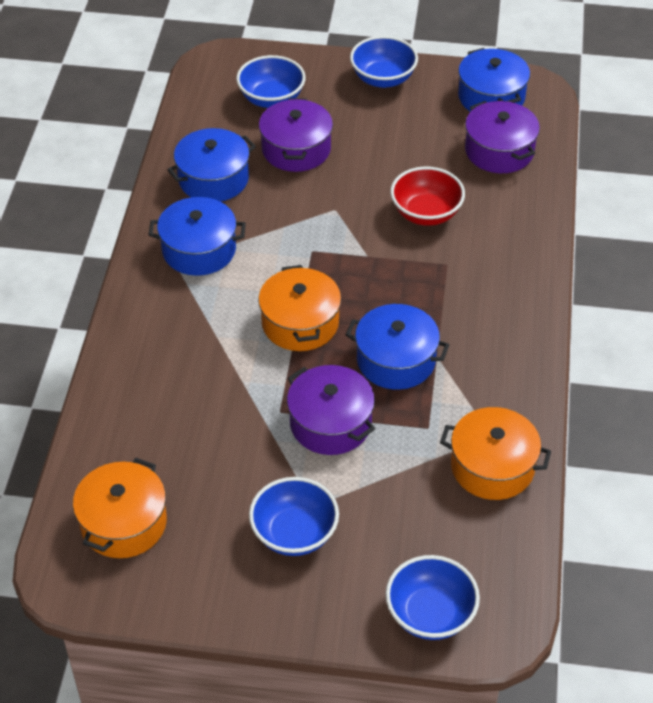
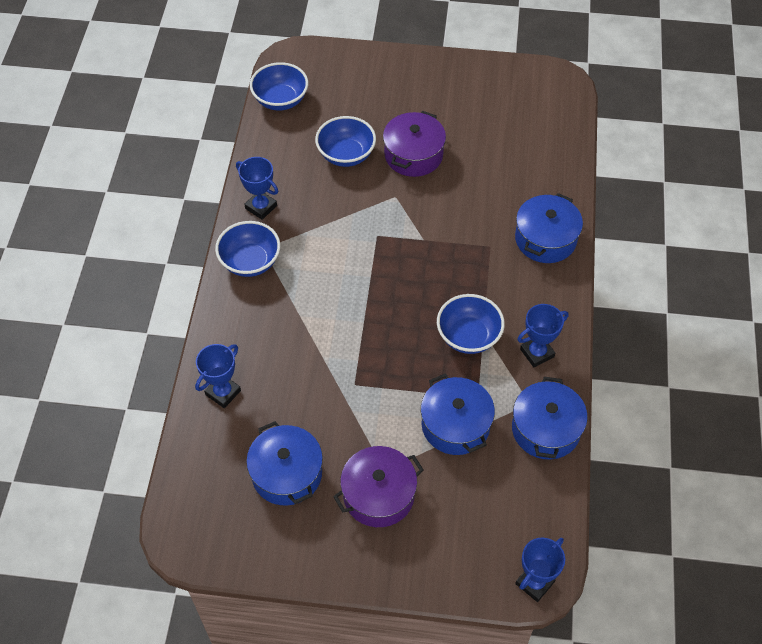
blue trophy: 0 -> 4
orange pot: 3 -> 0
purple pot: 3 -> 2
red bowl: 1 -> 0

